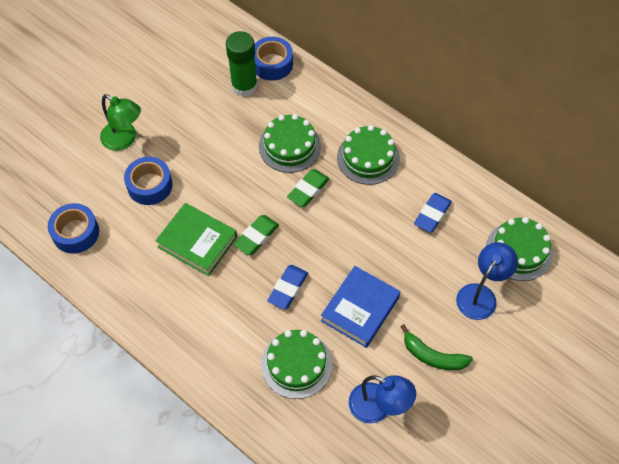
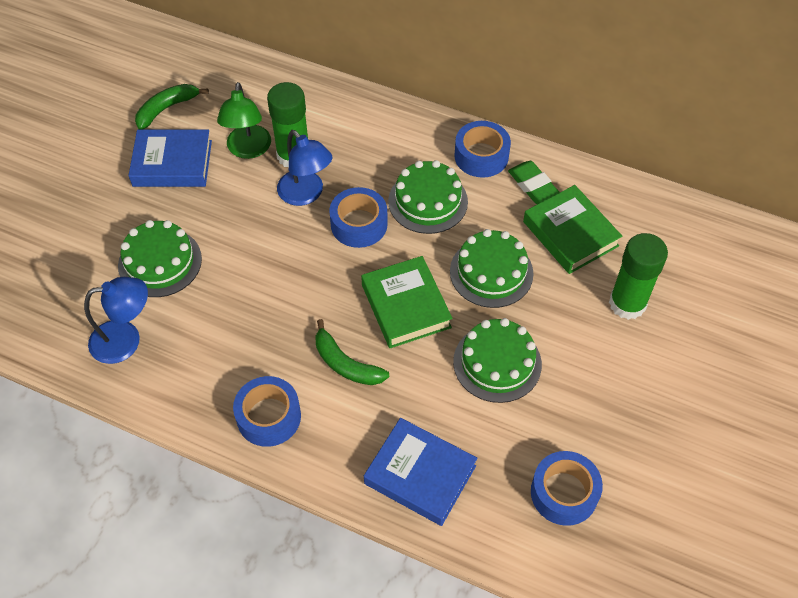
blue book: 1 -> 2
blue eraser: 2 -> 0
blue tape: 3 -> 4
green banana: 1 -> 2
green book: 1 -> 2
green eraser: 2 -> 1
green glue stick: 1 -> 2

